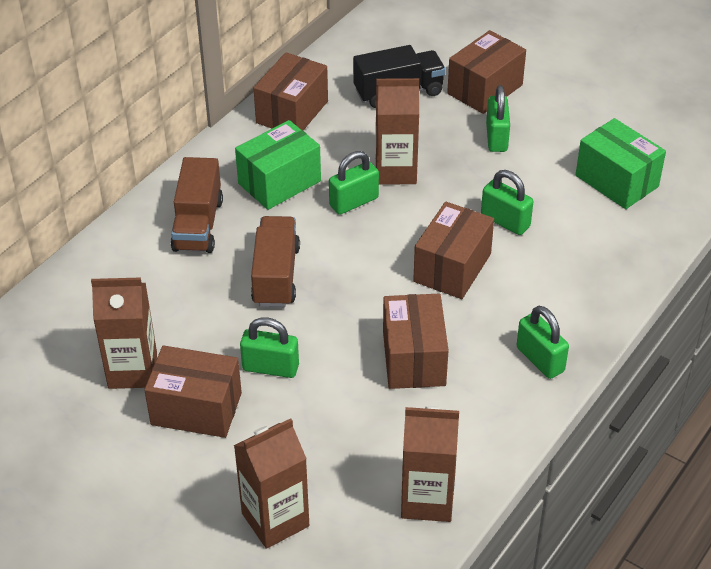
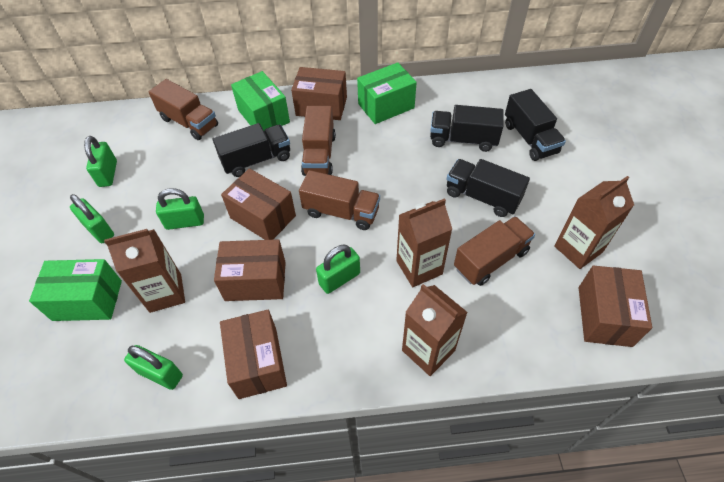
black truck: 1 -> 4
brown truck: 2 -> 4
green box: 2 -> 3

